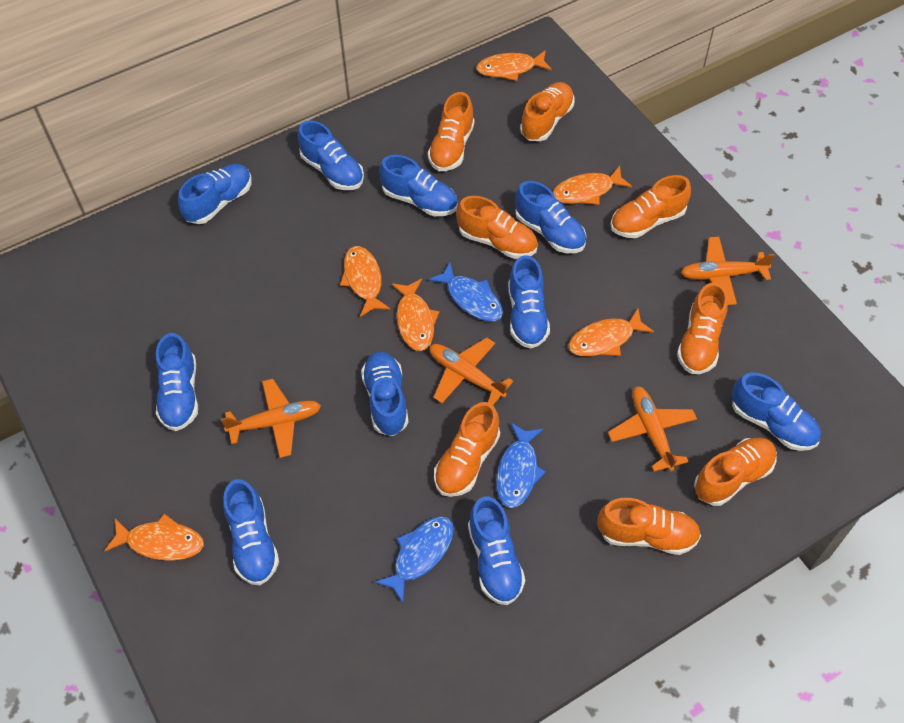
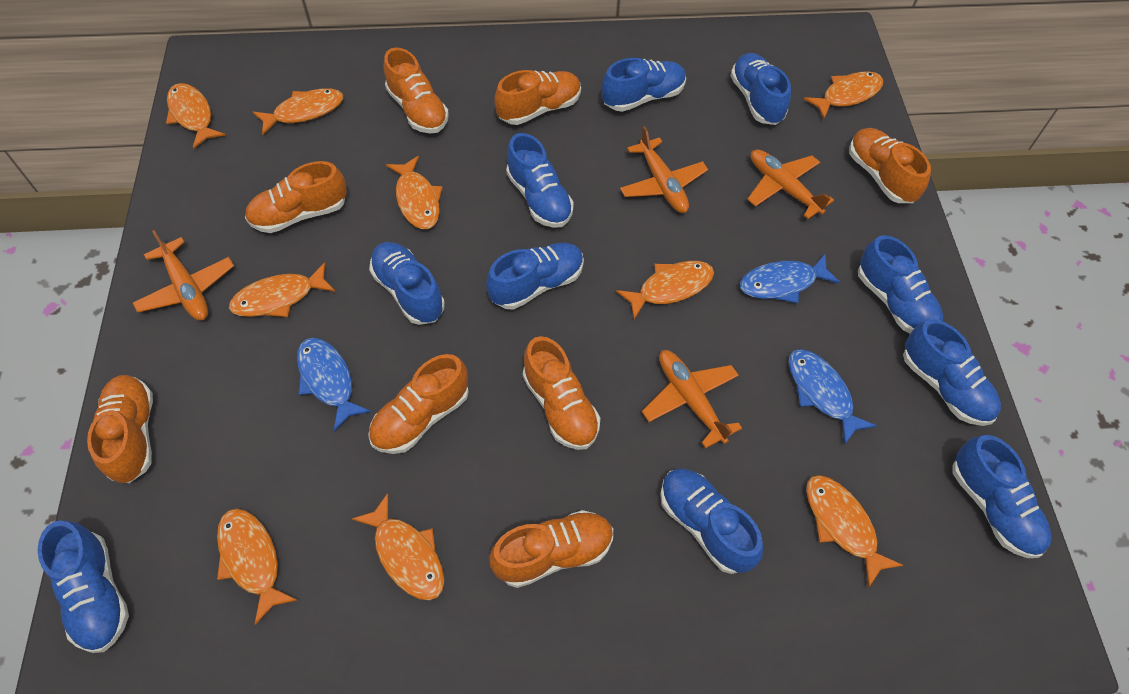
orange fish: 6 -> 9

